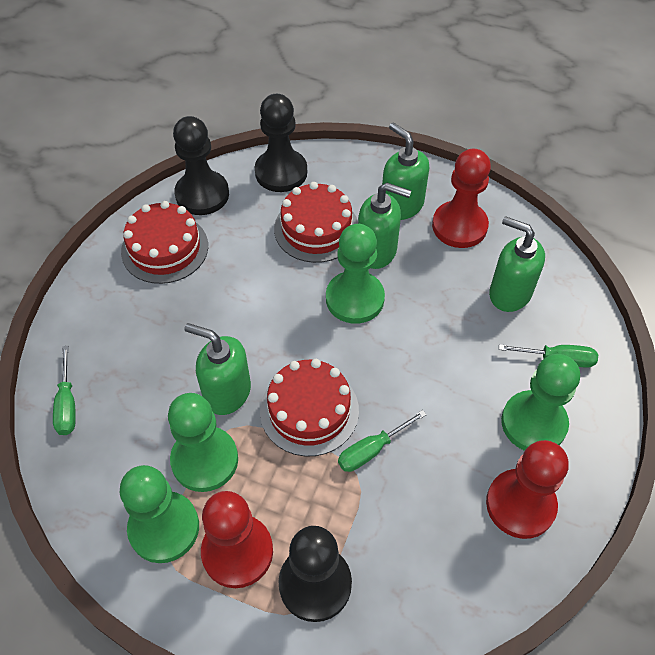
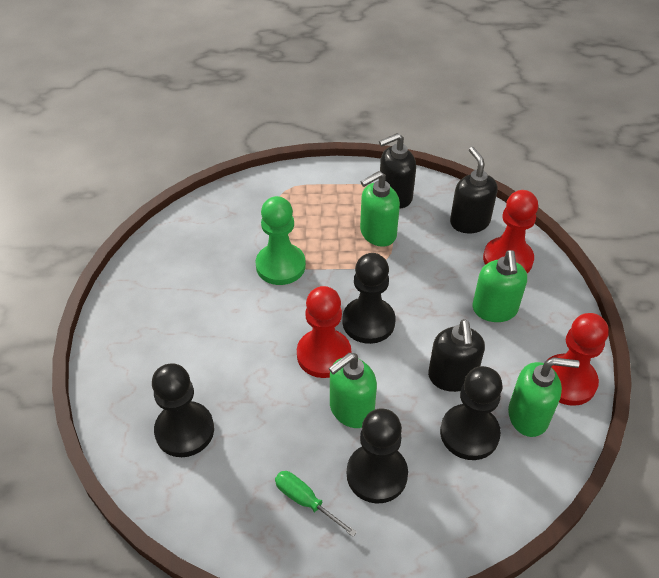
black pawn: 3 -> 4
black soap dispenser: 0 -> 3
green pawn: 4 -> 1
green screwdriver: 3 -> 1
red cake: 3 -> 0

